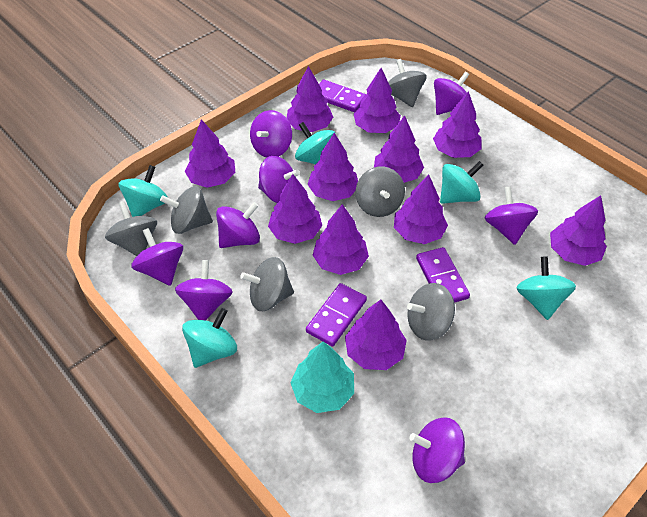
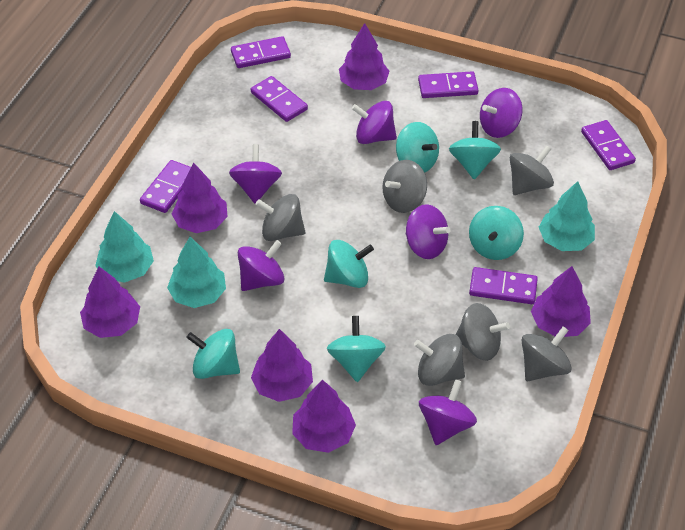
purple domino: 3 -> 6
purple spinning top: 8 -> 6
purple tree: 11 -> 6
turquoise spinning top: 5 -> 6
turquoise tree: 1 -> 3

